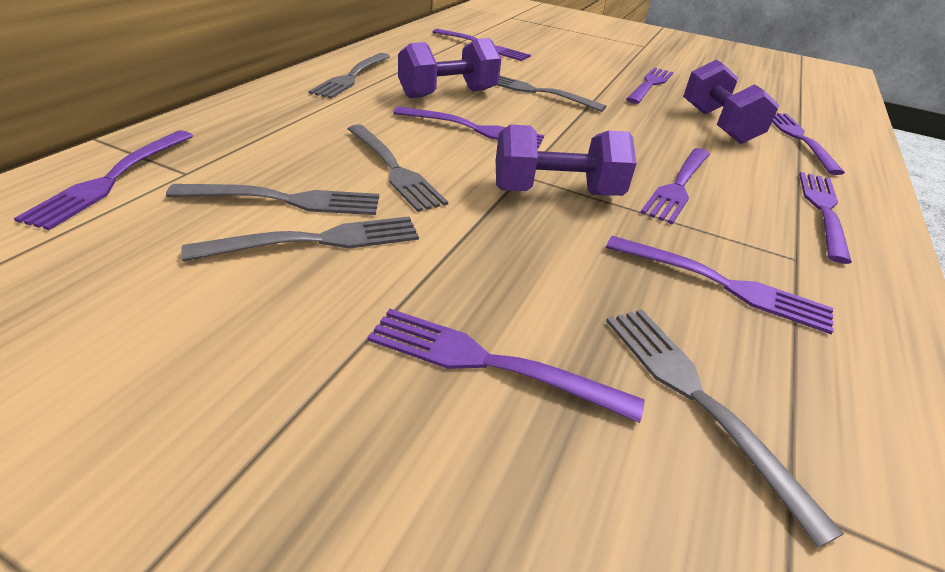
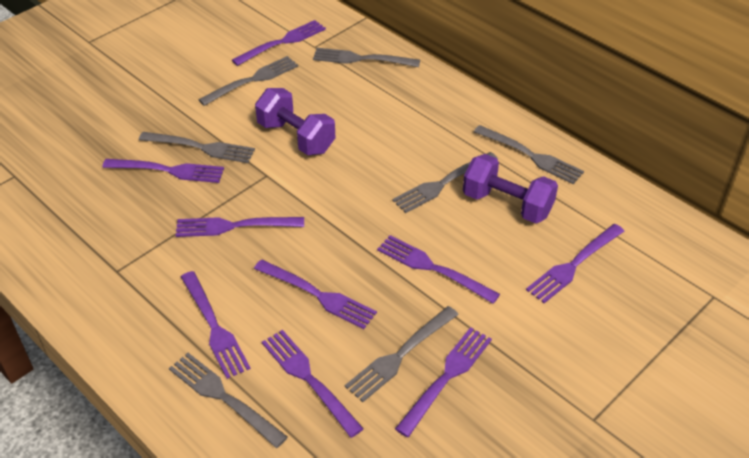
grey fork: 6 -> 7
purple dumbbell: 3 -> 2

